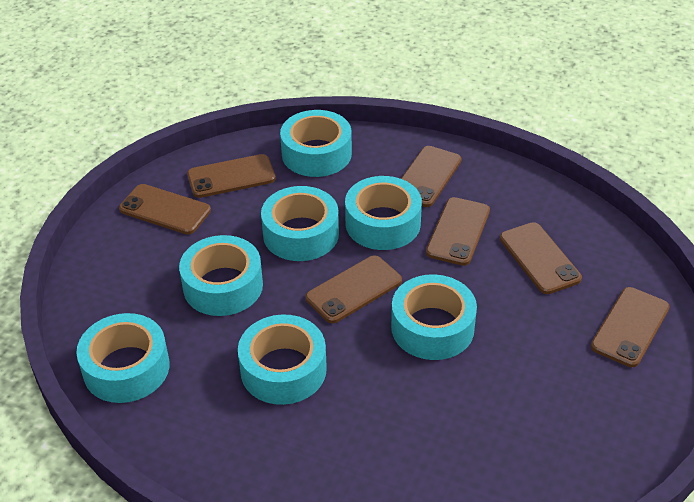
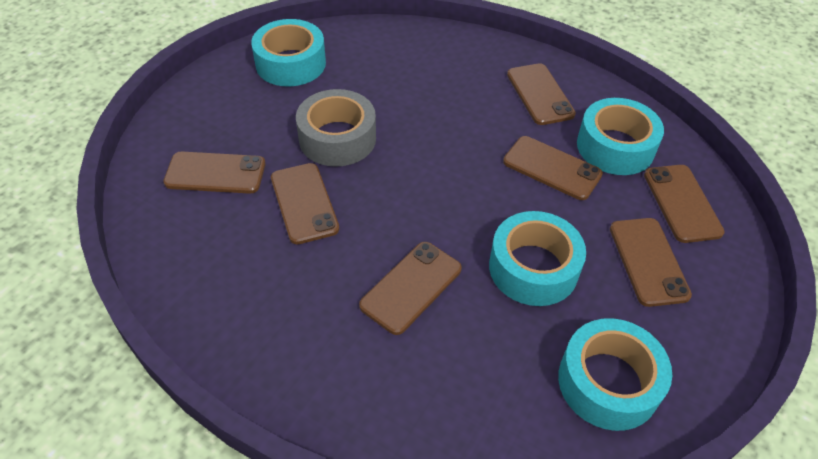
grey tape: 0 -> 1
turquoise tape: 7 -> 4

